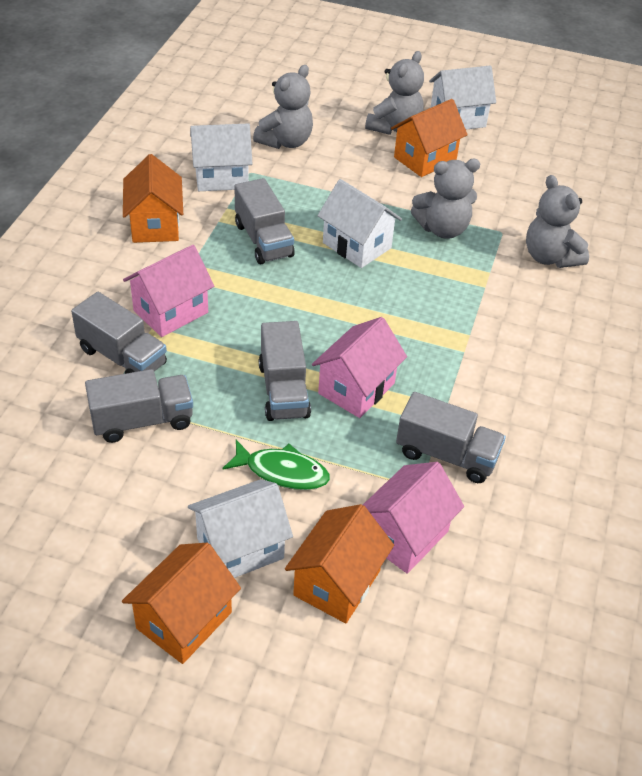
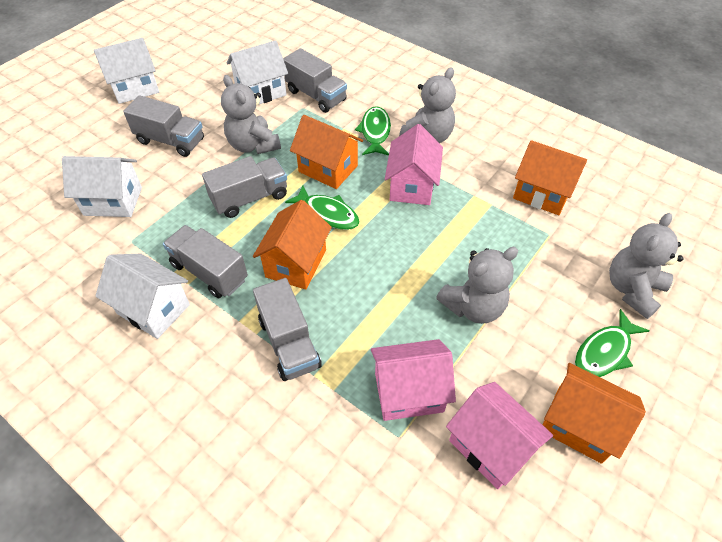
green fish: 1 -> 3

